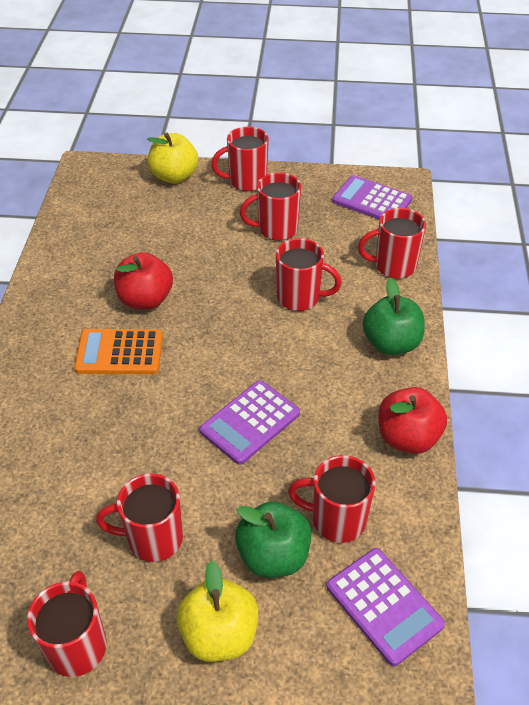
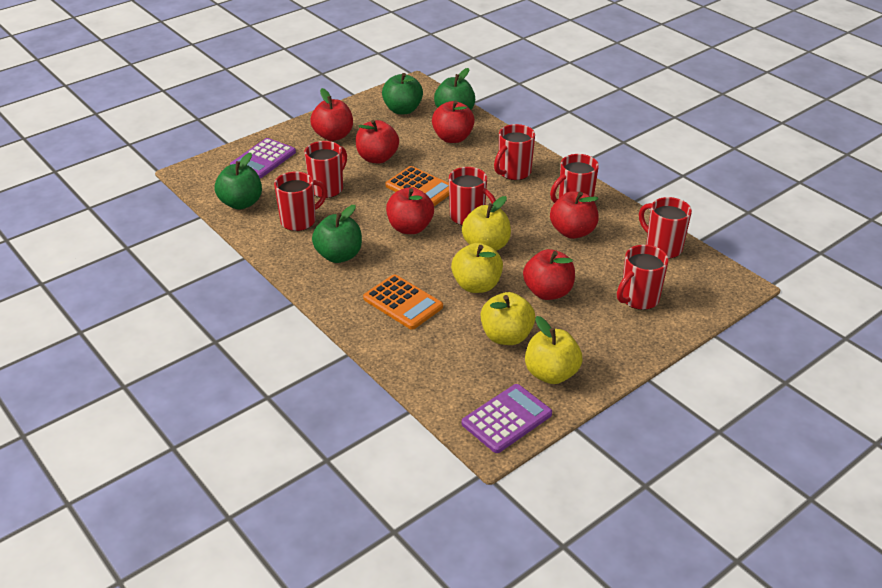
green apple: 2 -> 4
orange calculator: 1 -> 2
purple calculator: 3 -> 2
red apple: 2 -> 6
yellow apple: 2 -> 4

